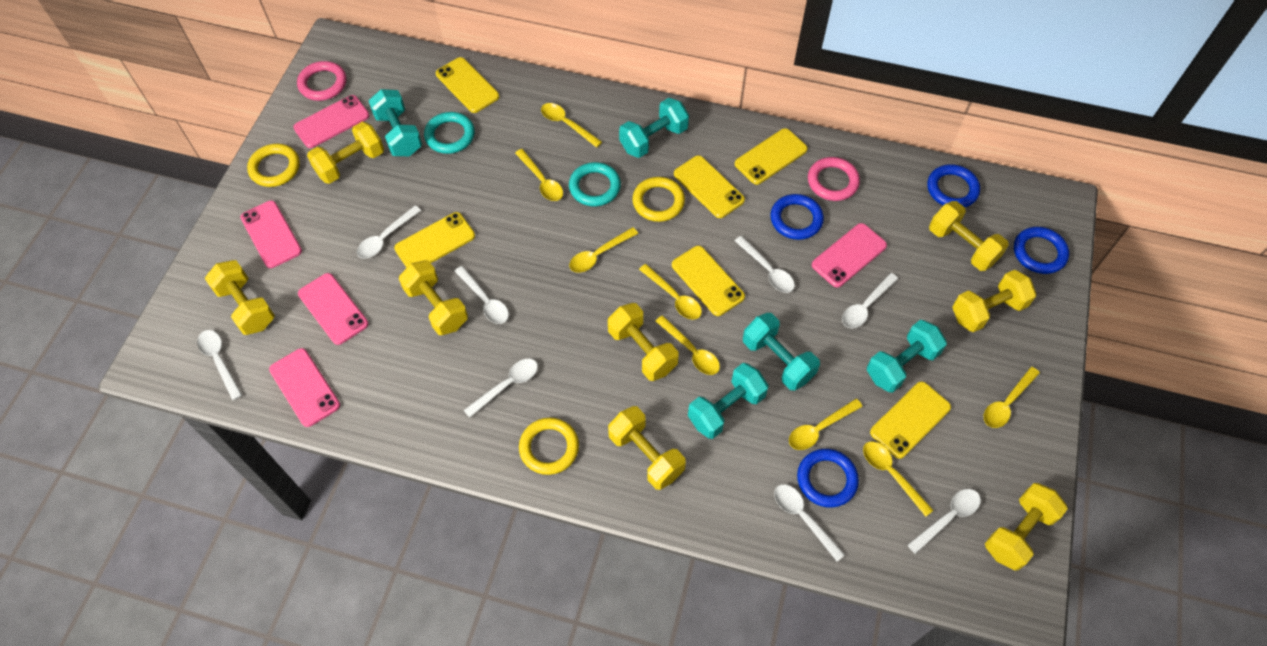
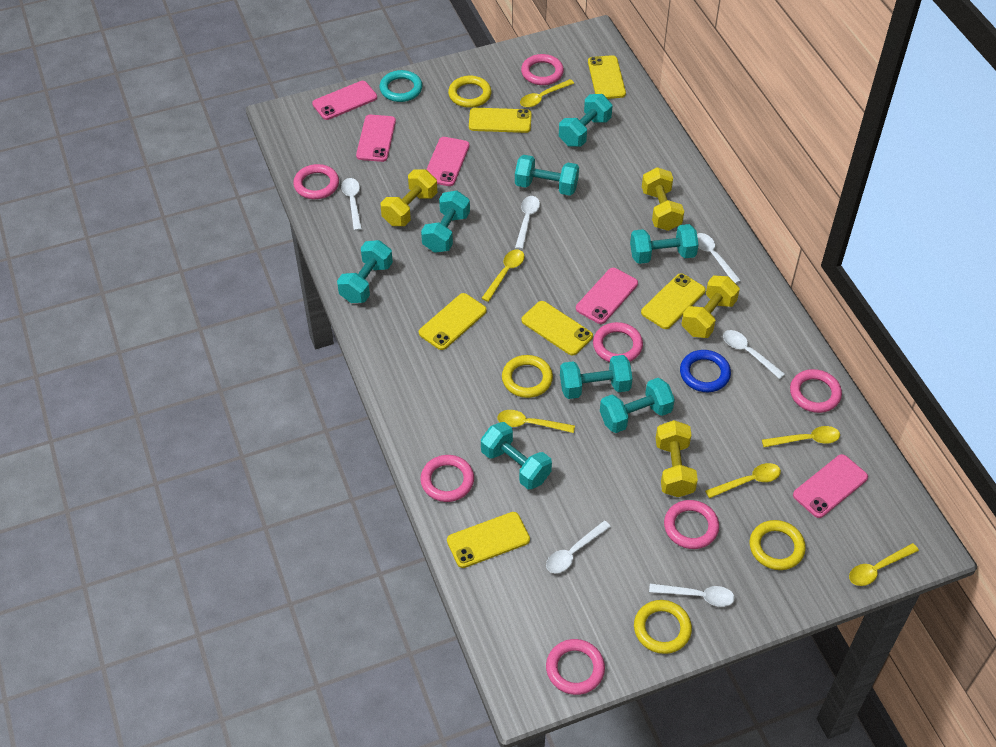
blue ring: 4 -> 1
pink ring: 2 -> 7
turquoise dumbbell: 5 -> 8
turquoise ring: 2 -> 1
white spoon: 8 -> 6
yellow dumbbell: 8 -> 4
yellow ring: 3 -> 4
yellow spoon: 8 -> 6

